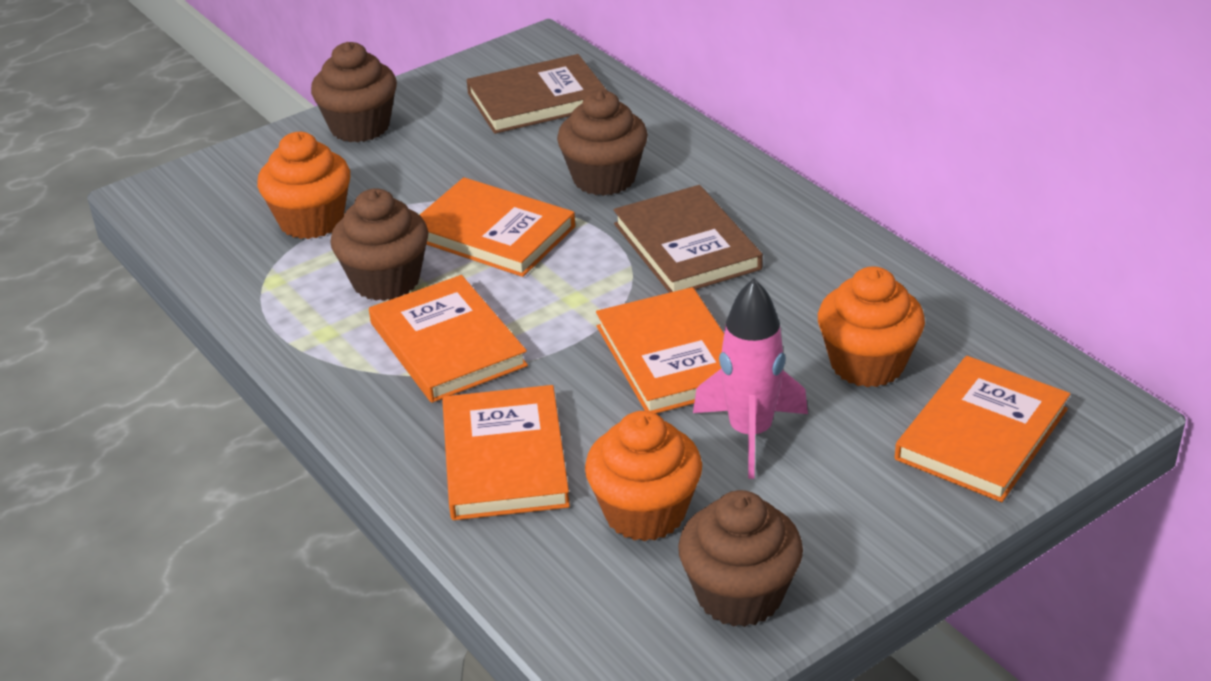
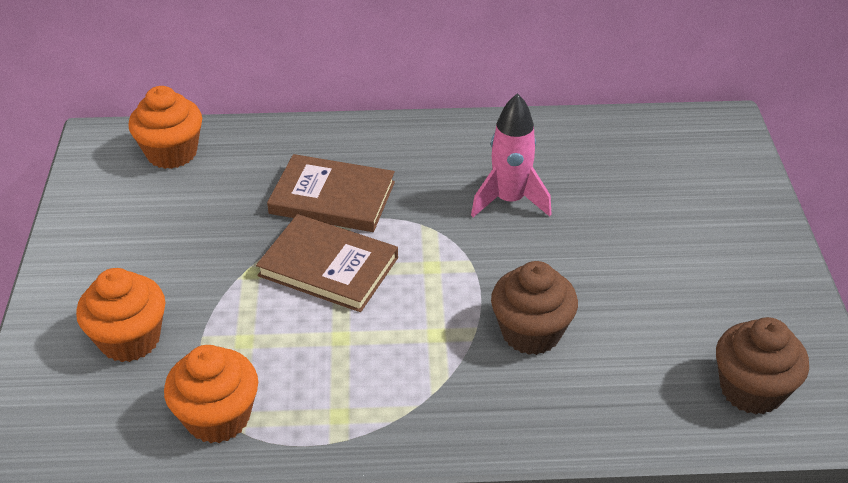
brown cupcake: 4 -> 2
orange book: 5 -> 0

